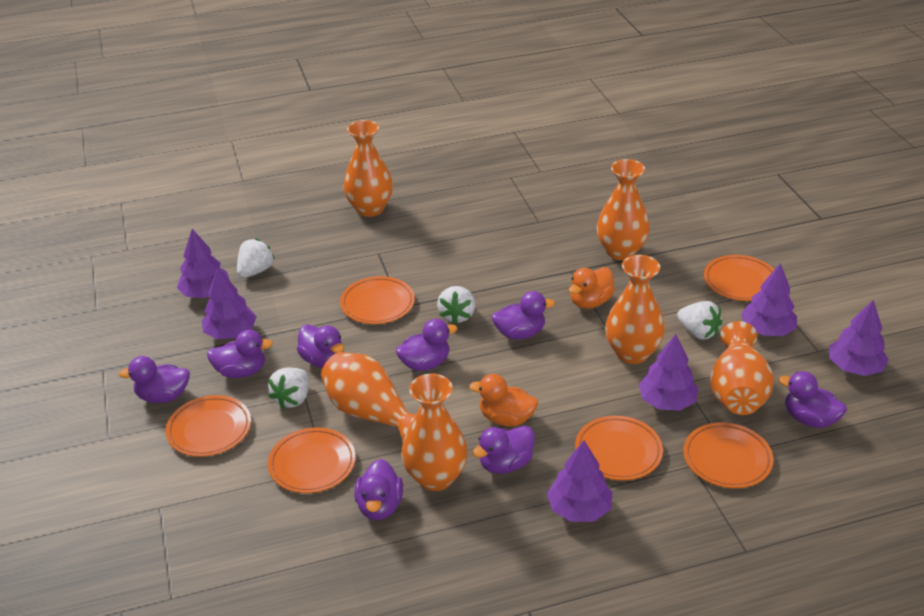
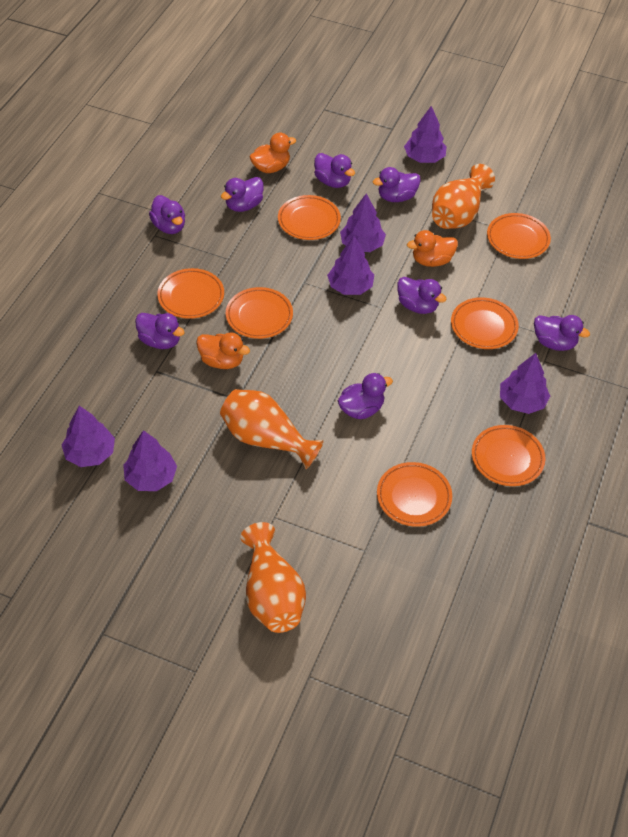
orange duck: 2 -> 3
orange plate: 6 -> 7
orange vase: 6 -> 3
white strawberry: 4 -> 0

